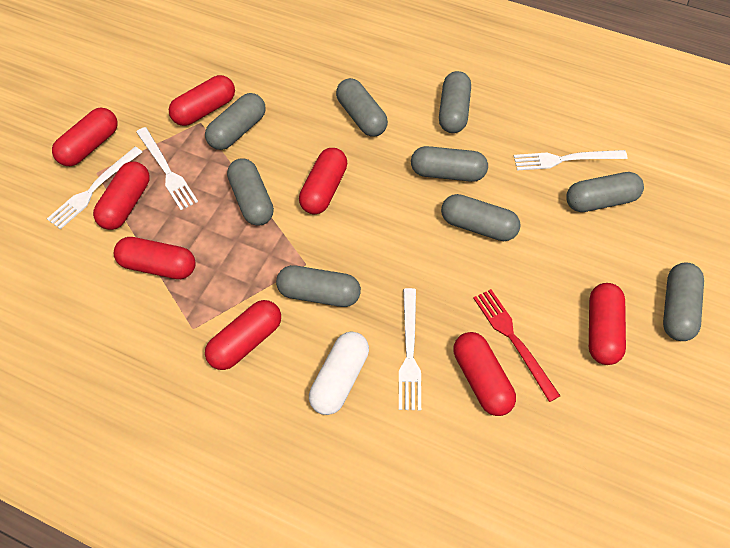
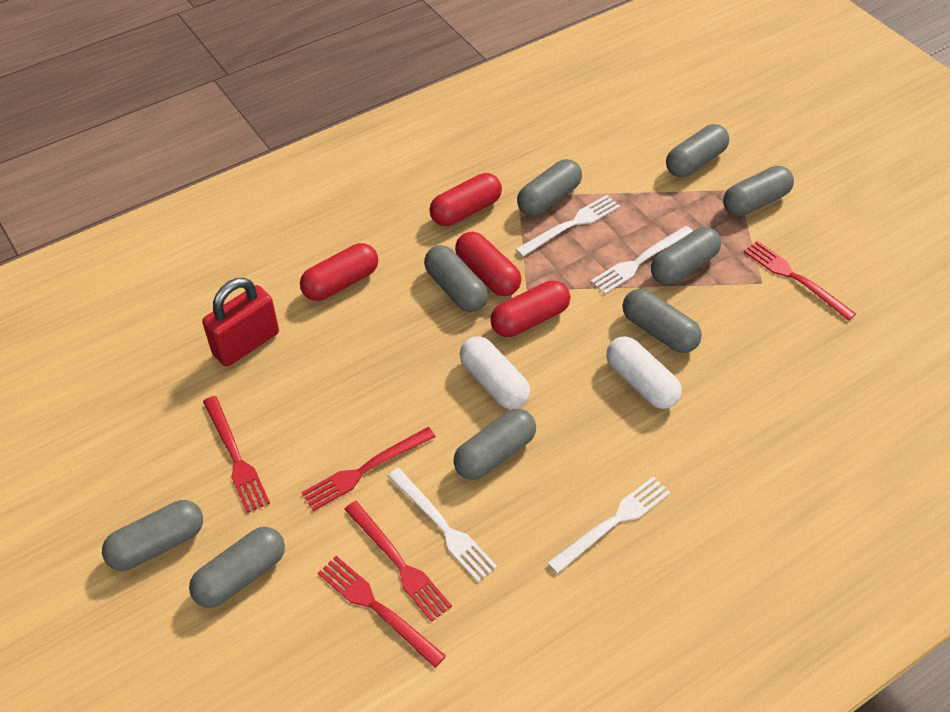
red capsule: 8 -> 4
red fork: 1 -> 5
red padlock: 0 -> 1
white capsule: 1 -> 2

